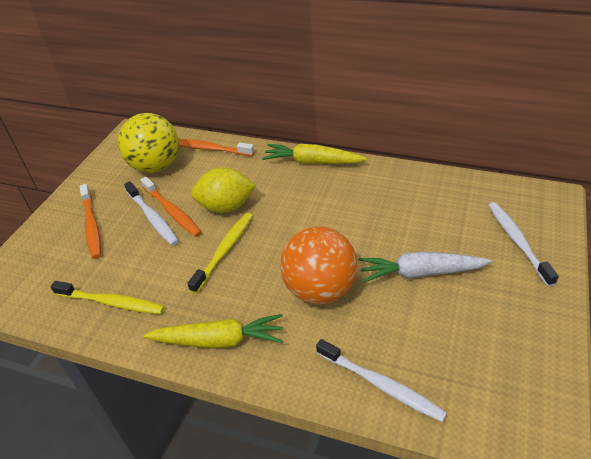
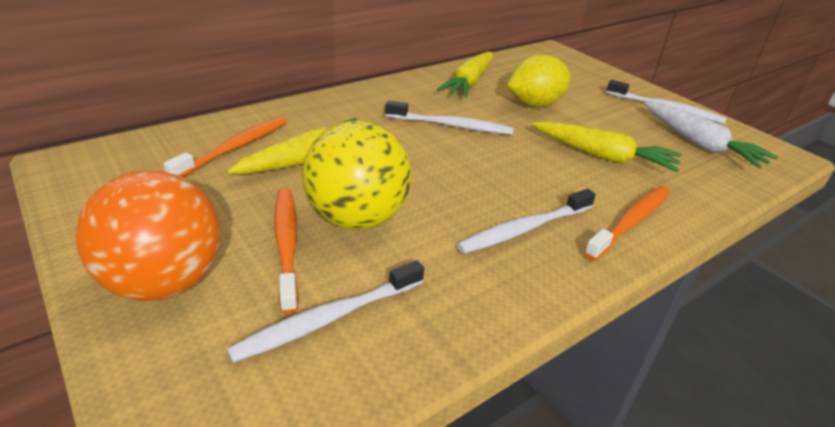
white toothbrush: 3 -> 4
yellow carrot: 2 -> 3
yellow toothbrush: 2 -> 0

